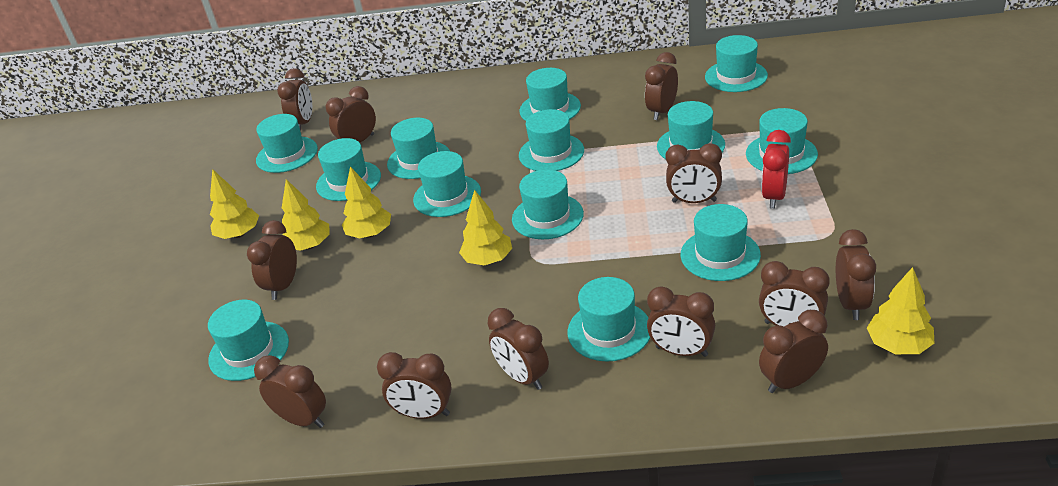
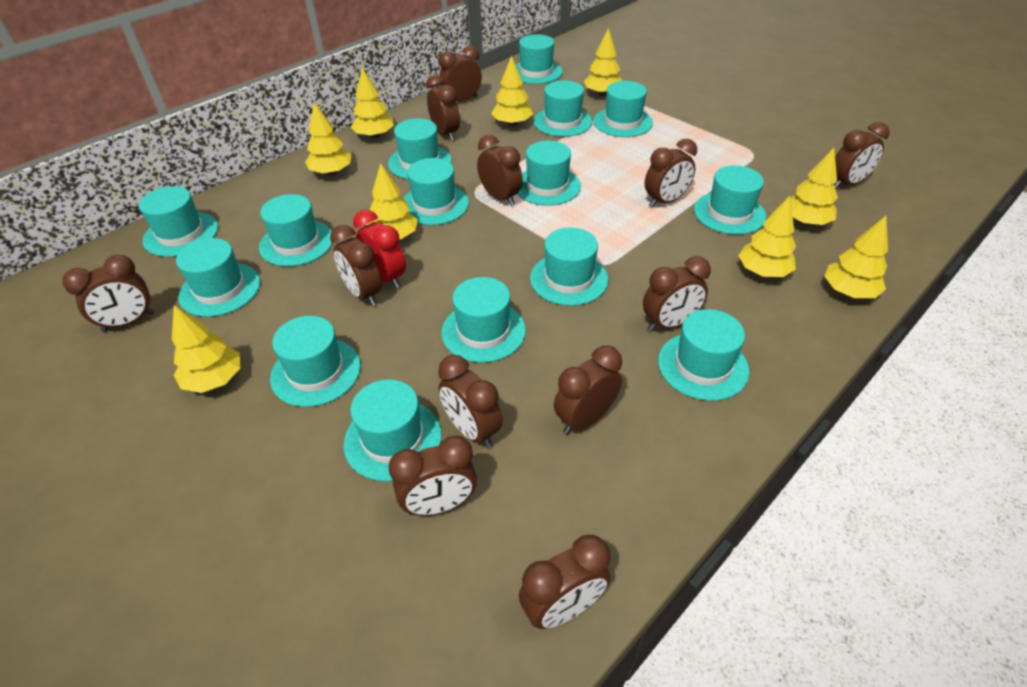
turquoise hat: 13 -> 15
yellow tree: 5 -> 9

